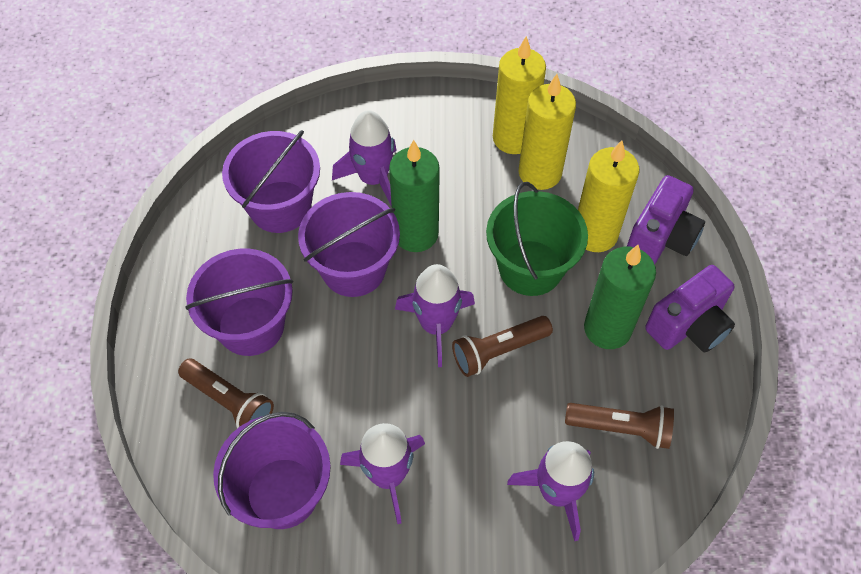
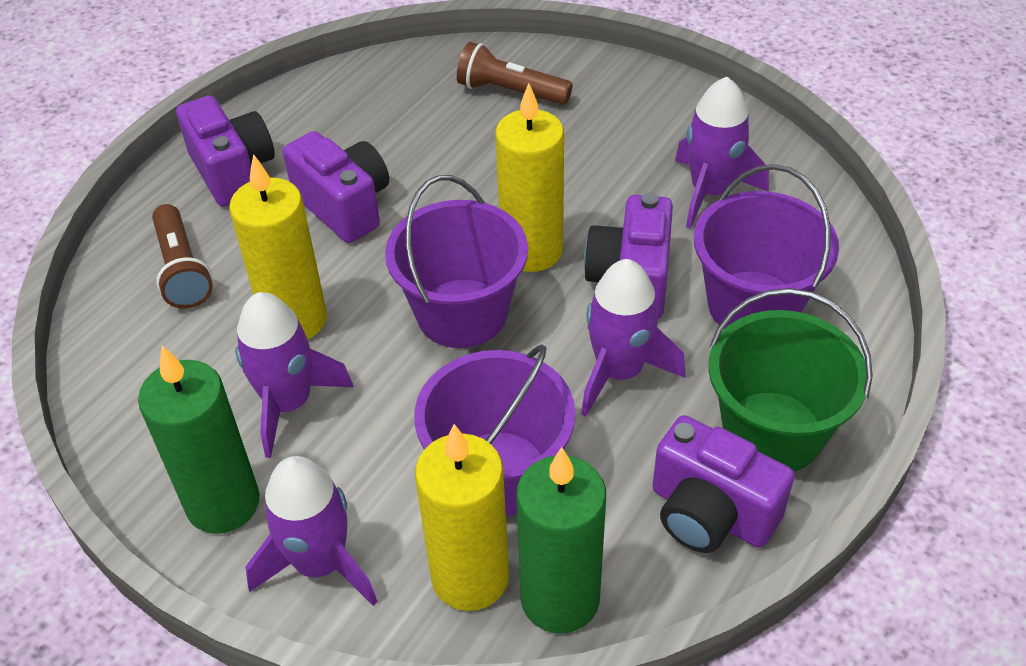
brown flashlight: 3 -> 2
purple bucket: 4 -> 3
purple camera: 2 -> 4

